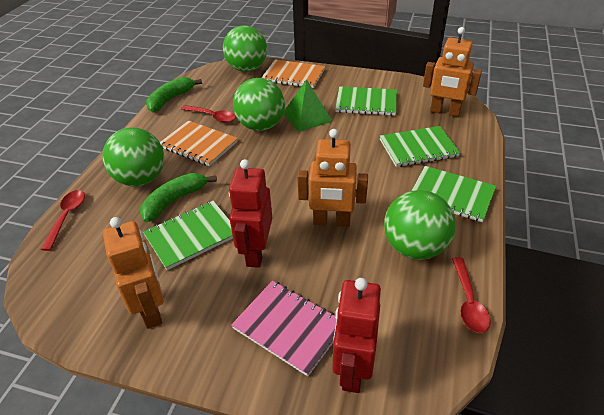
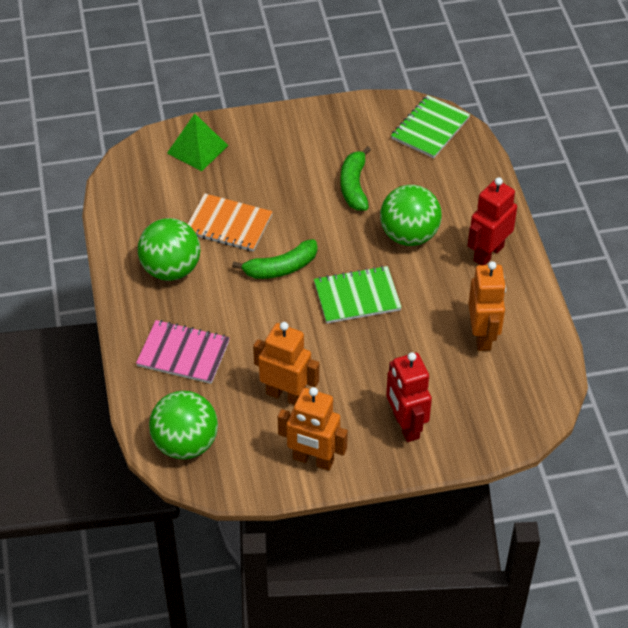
green ball: 4 -> 3
green notebook: 4 -> 2
orange notebook: 2 -> 1
red spoon: 3 -> 0

